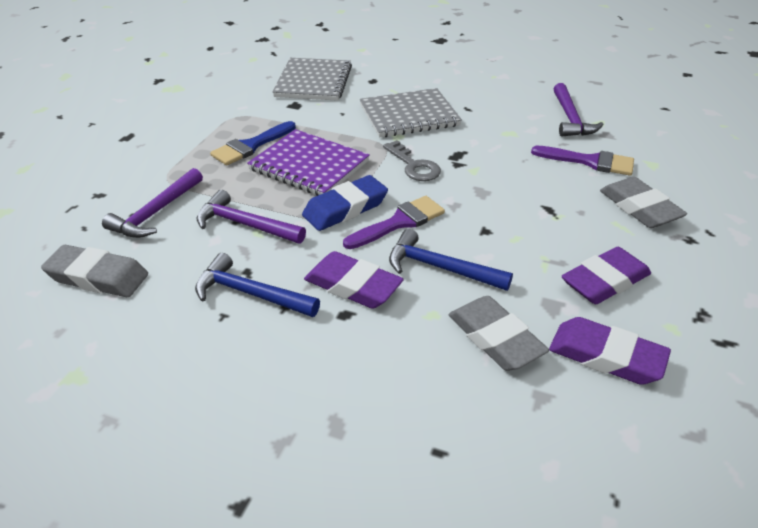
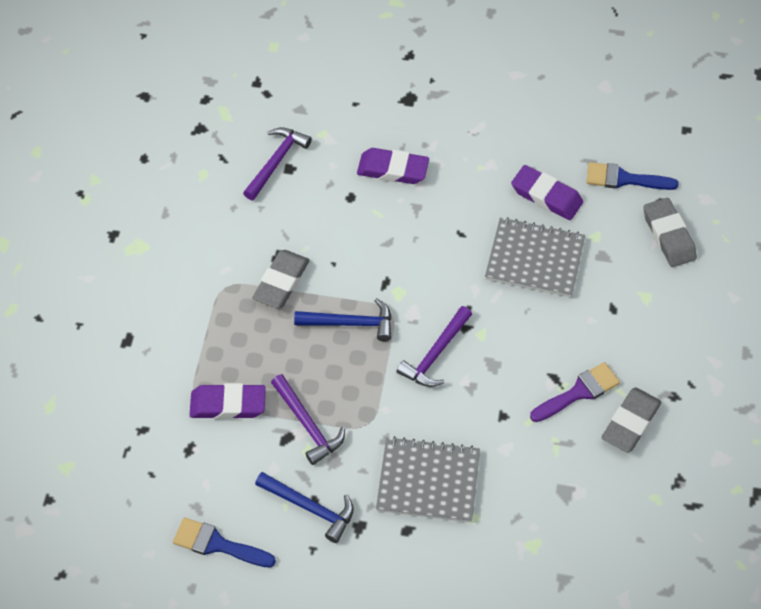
blue brush: 1 -> 2
blue eraser: 1 -> 0
grey key: 1 -> 0
purple brush: 2 -> 1
purple notebook: 1 -> 0

